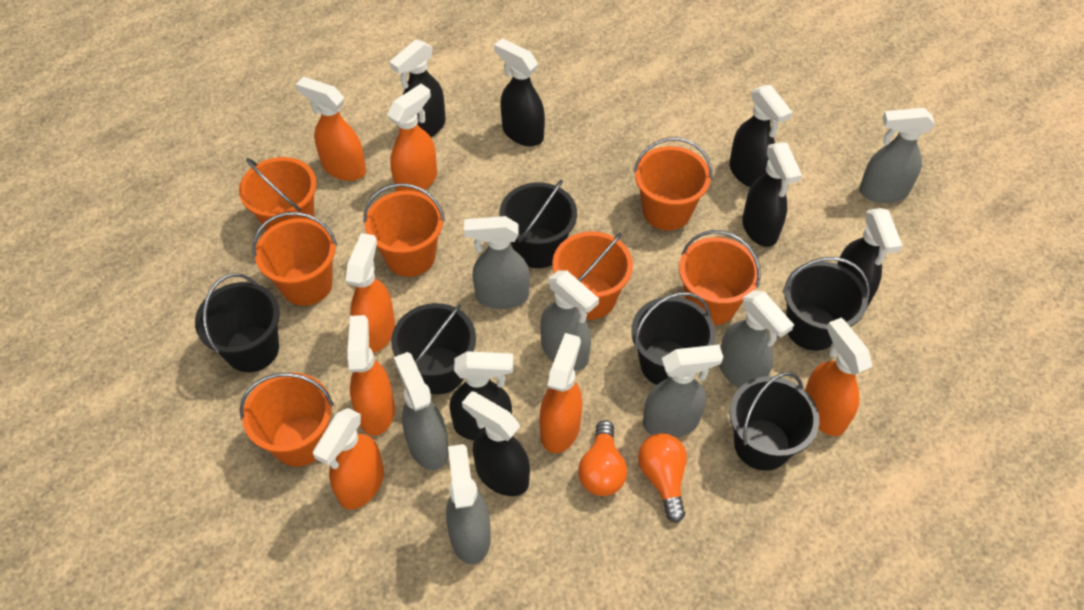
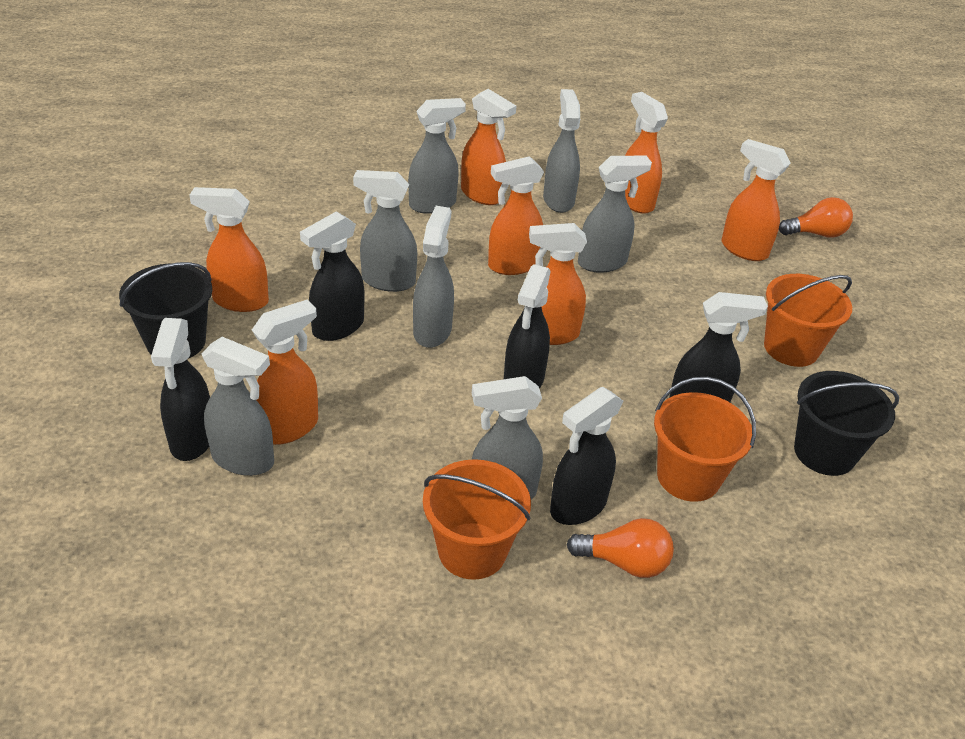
black bucket: 6 -> 2
black spray bottle: 7 -> 5
orange bucket: 7 -> 3

